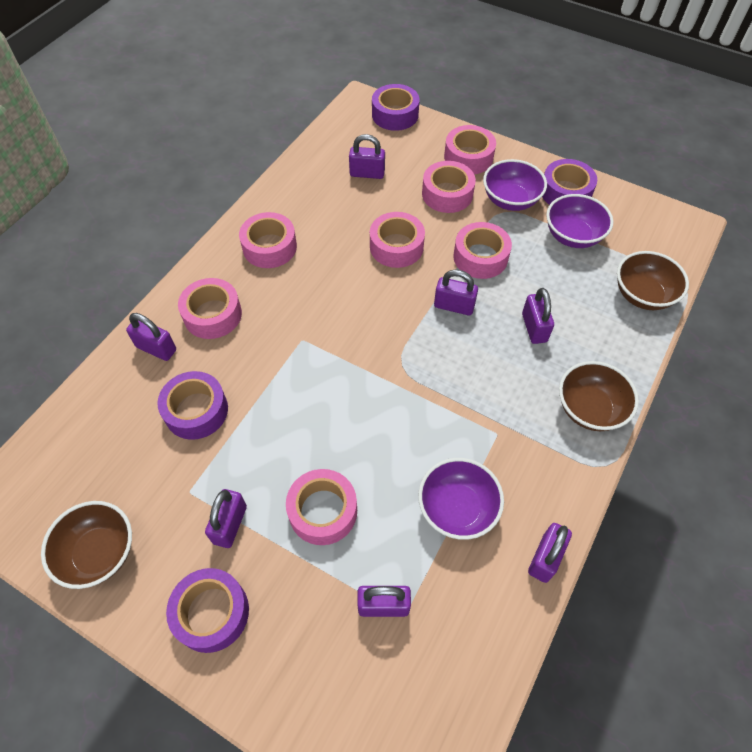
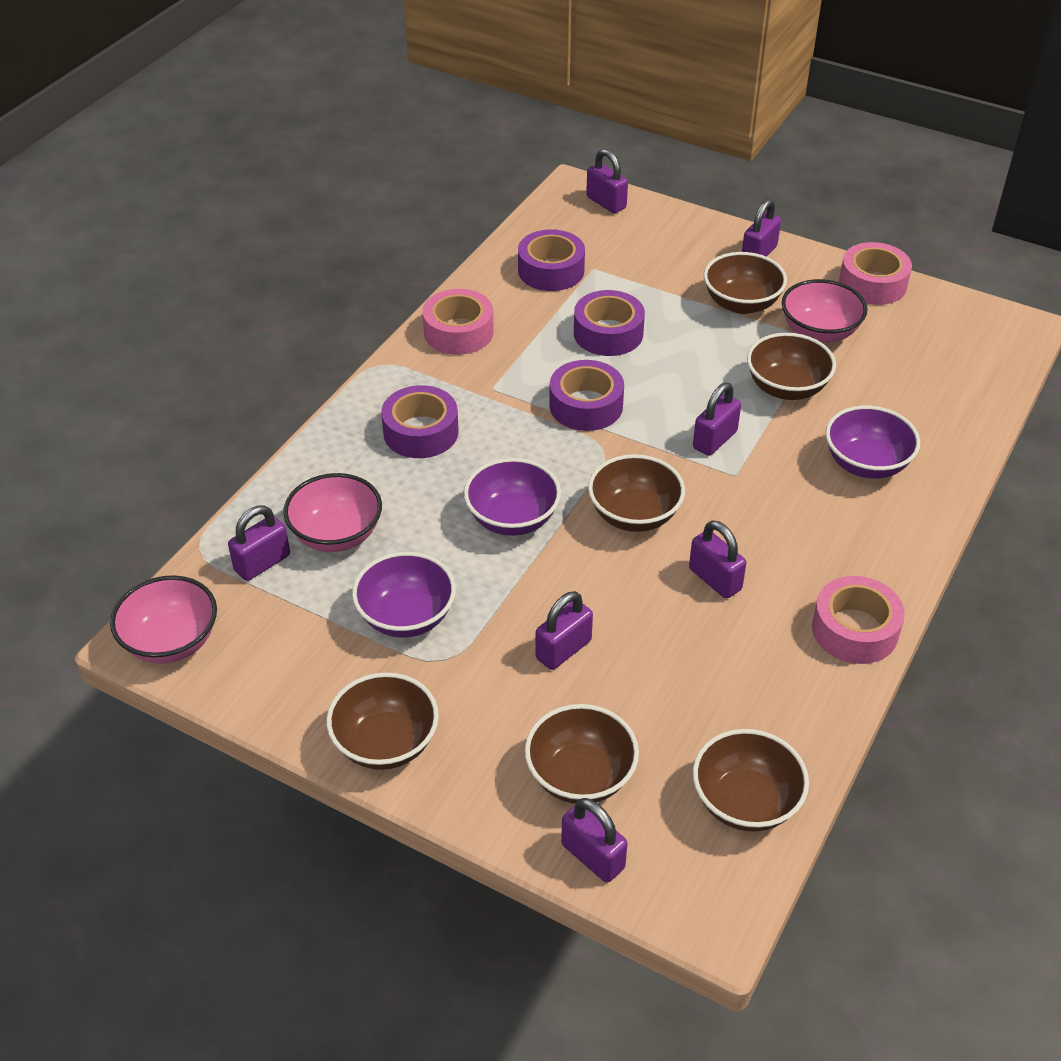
brown bowl: 3 -> 6
pink bowl: 0 -> 3
pink tape: 7 -> 3

